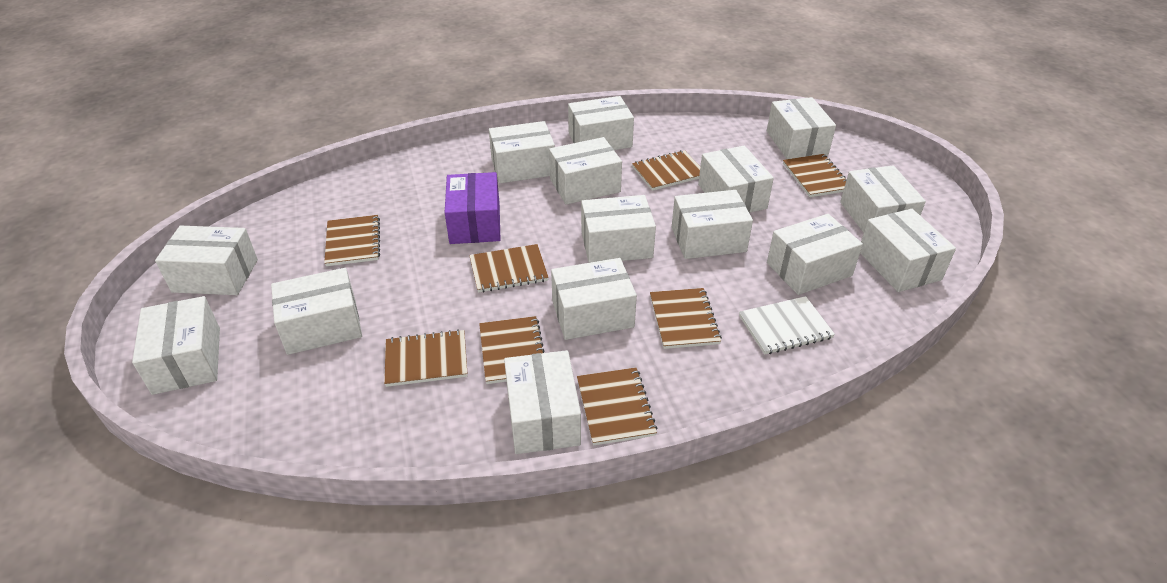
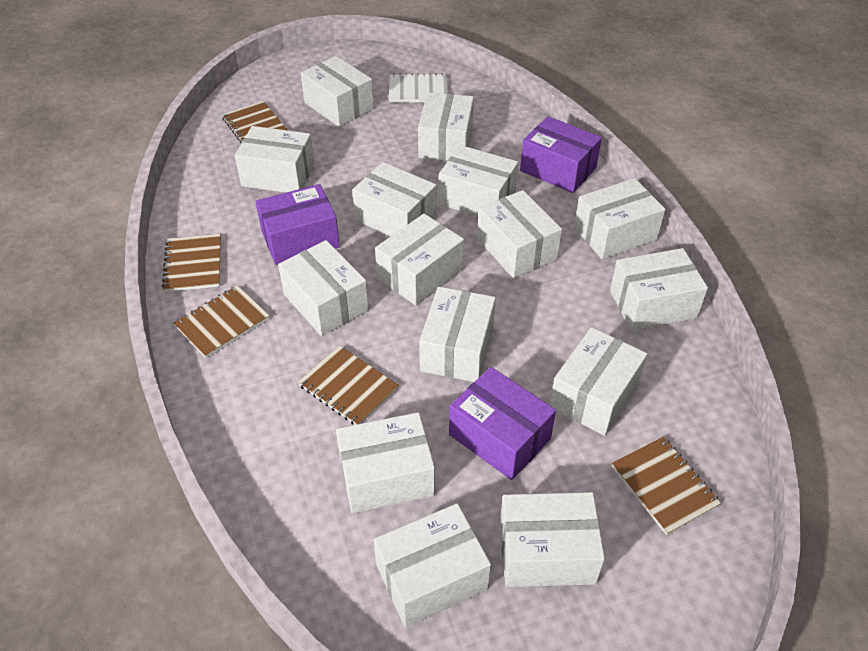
brown notebook: 8 -> 5
purple box: 1 -> 3

